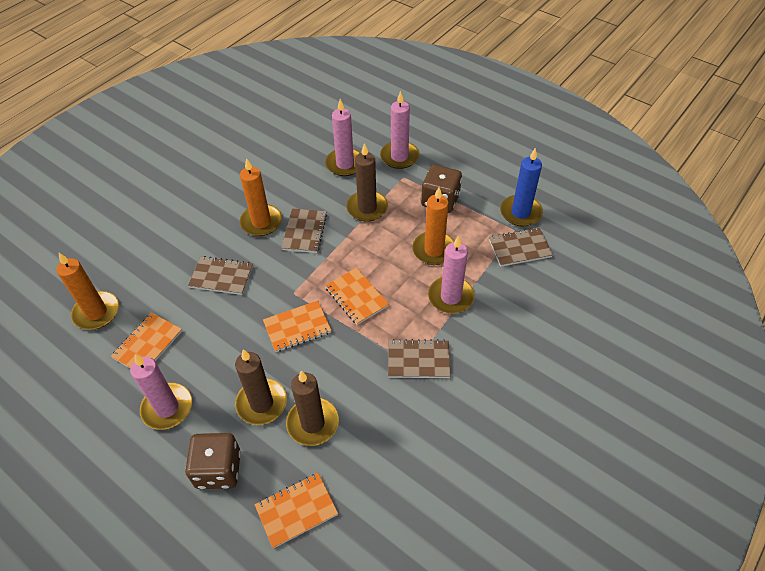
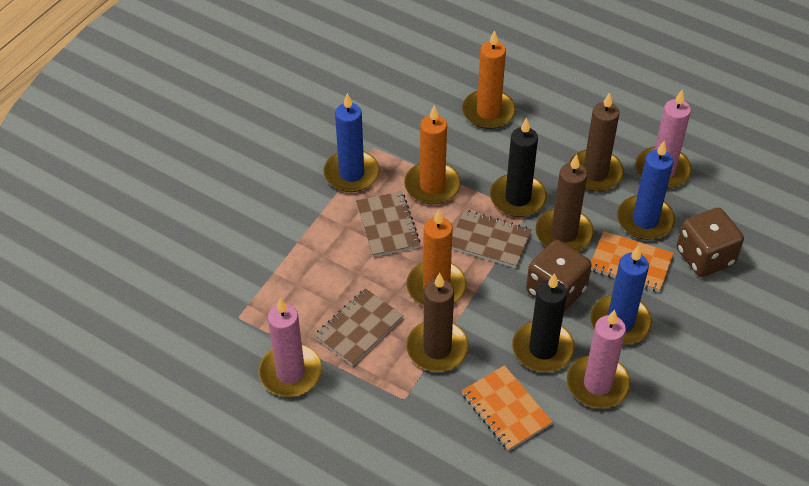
black candle: 0 -> 2
blue candle: 1 -> 3
brown notebook: 4 -> 3
orange notebook: 4 -> 2
pink candle: 4 -> 3

